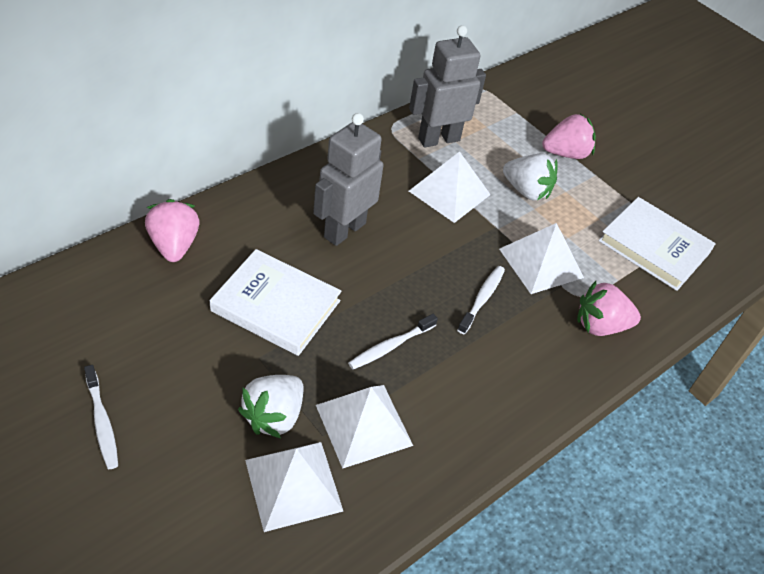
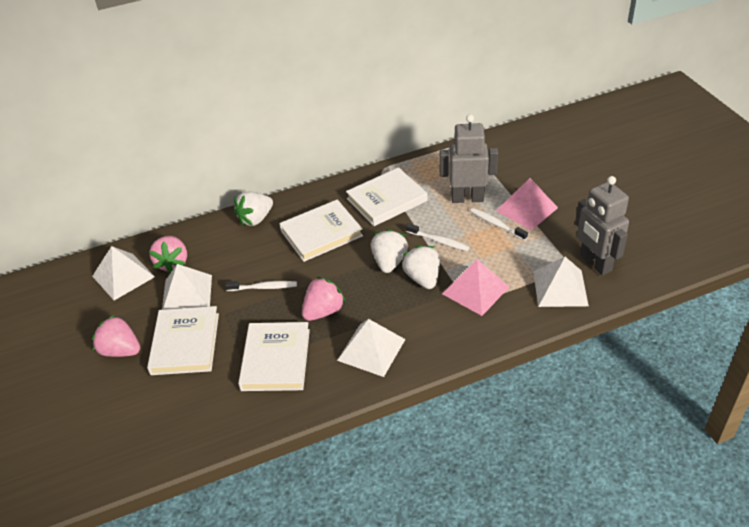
pink pyramid: 0 -> 2
white book: 2 -> 4
white strawberry: 2 -> 3

